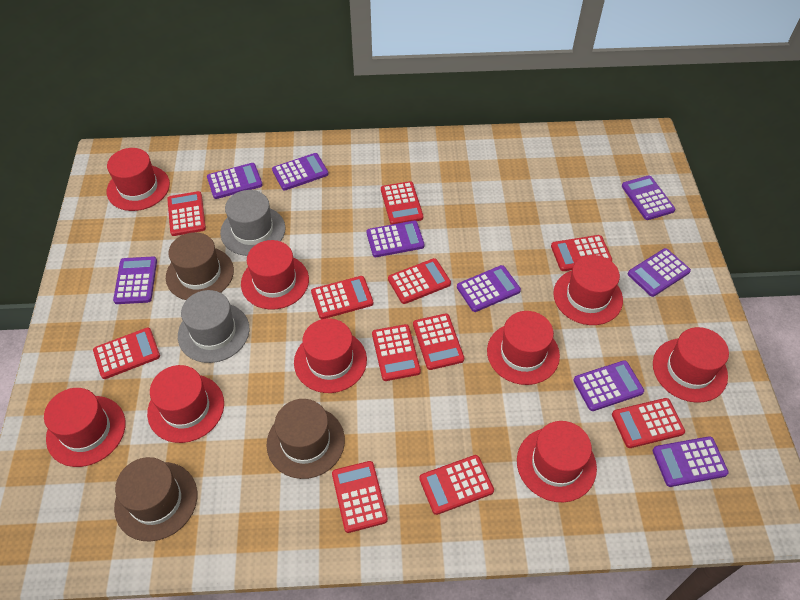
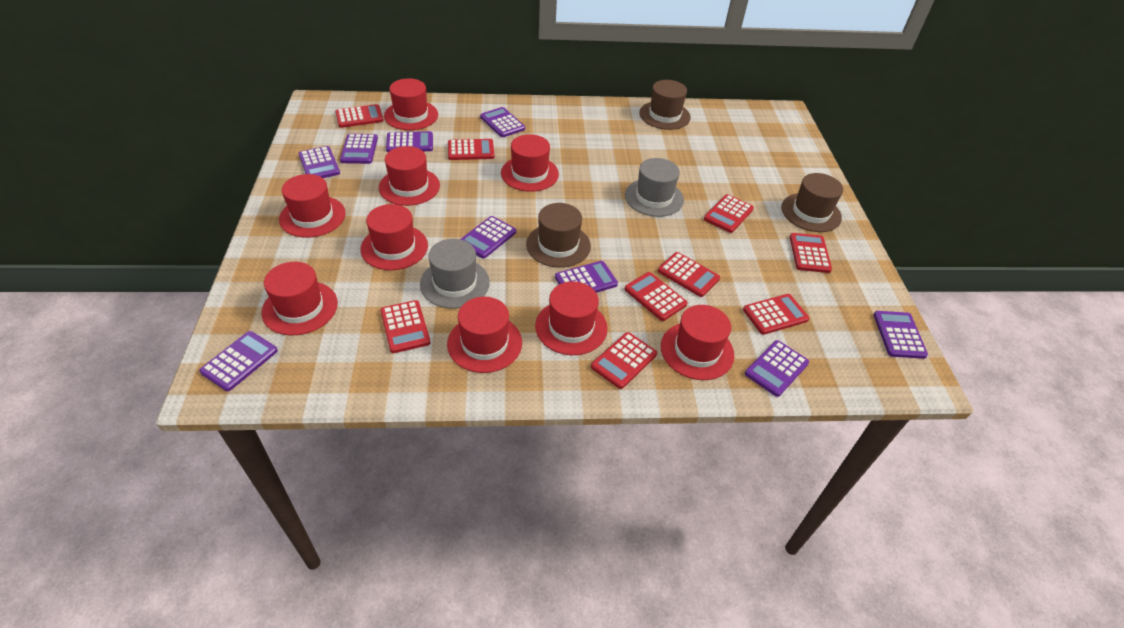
red calculator: 11 -> 9

